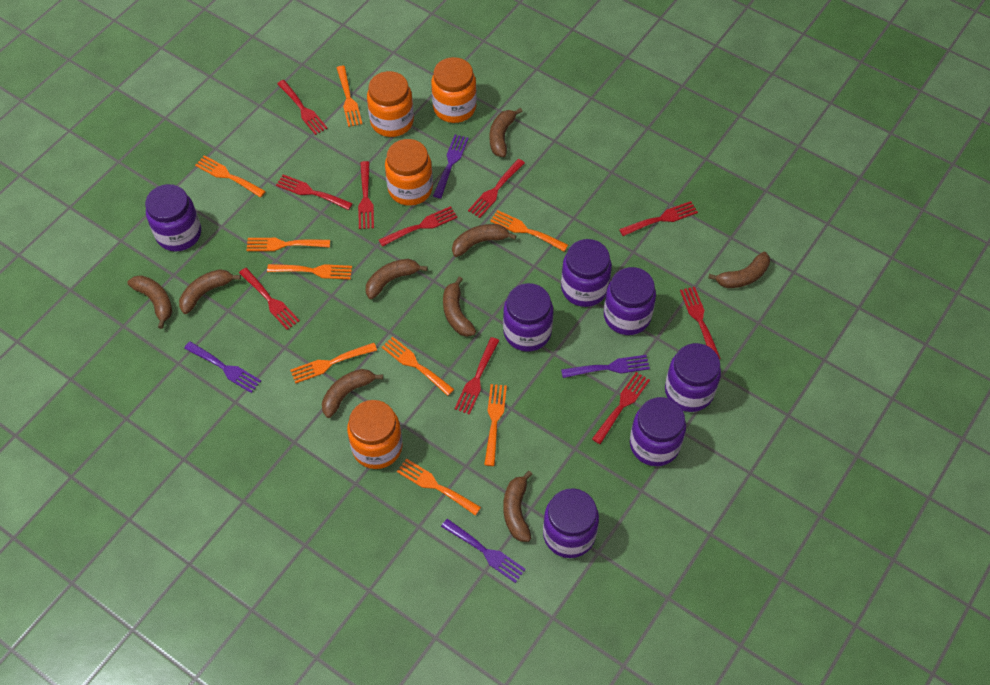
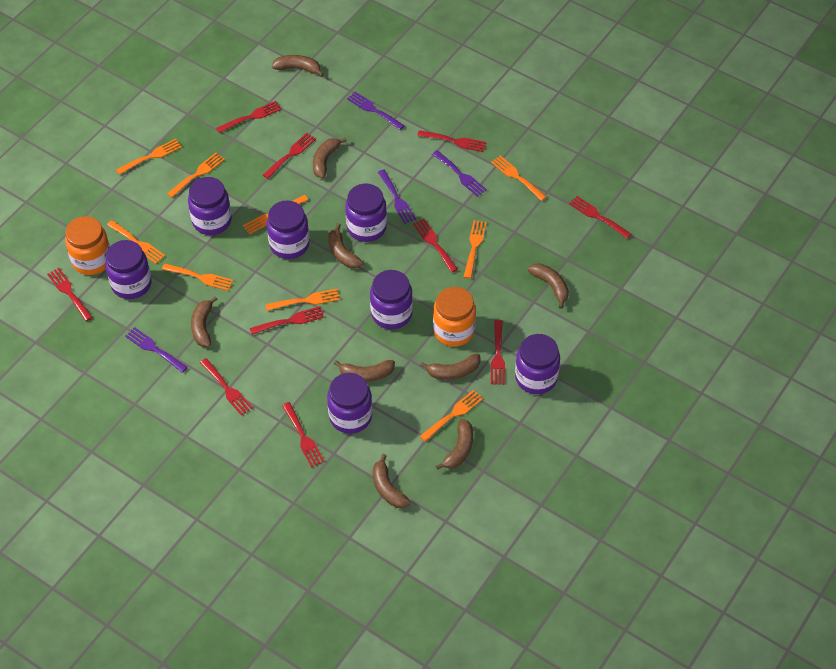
orange jar: 4 -> 2

